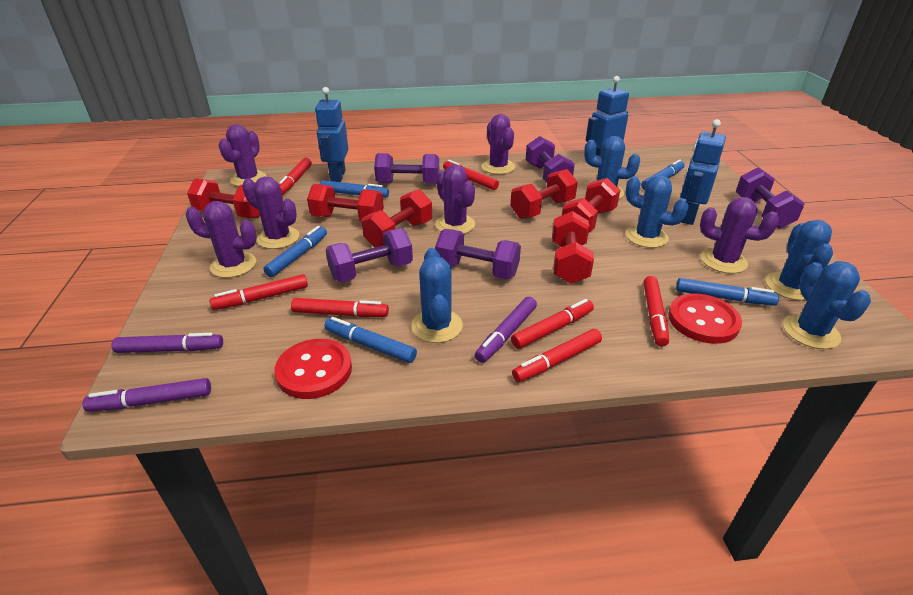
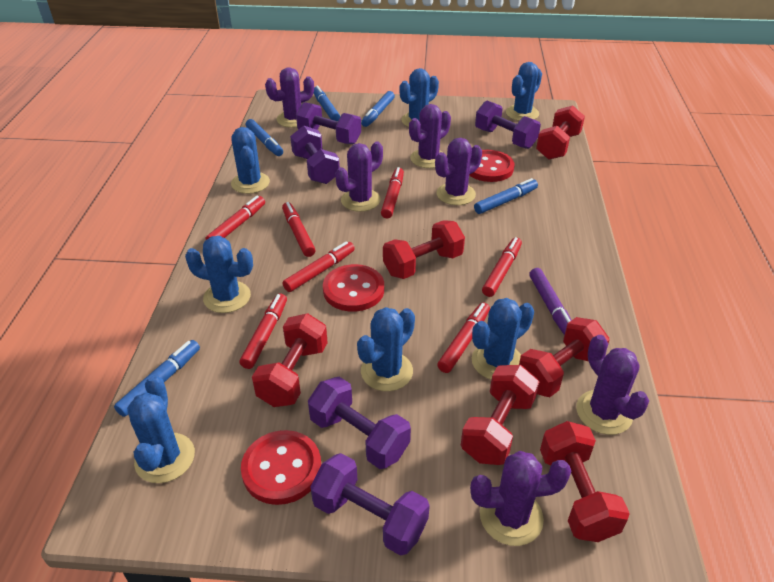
blue cactus: 5 -> 7
blue robot: 3 -> 0
purple marker: 3 -> 1
red button: 2 -> 3

